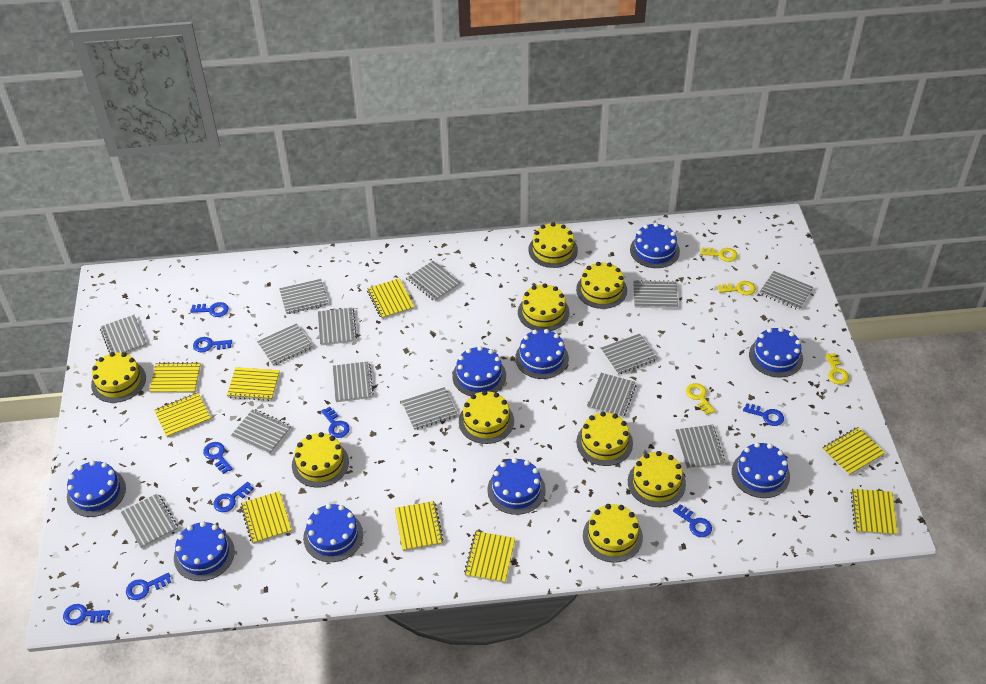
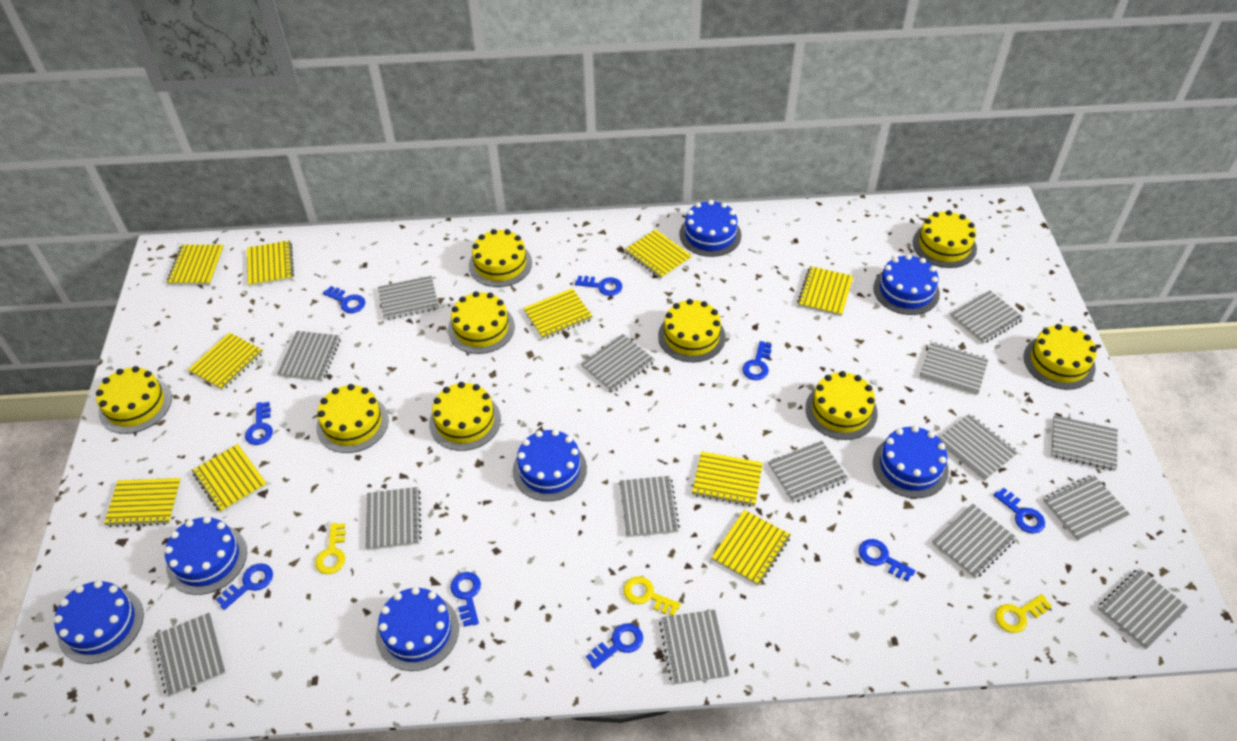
blue cake: 9 -> 7
grey notebook: 14 -> 15
yellow key: 4 -> 3
yellow notebook: 9 -> 10

